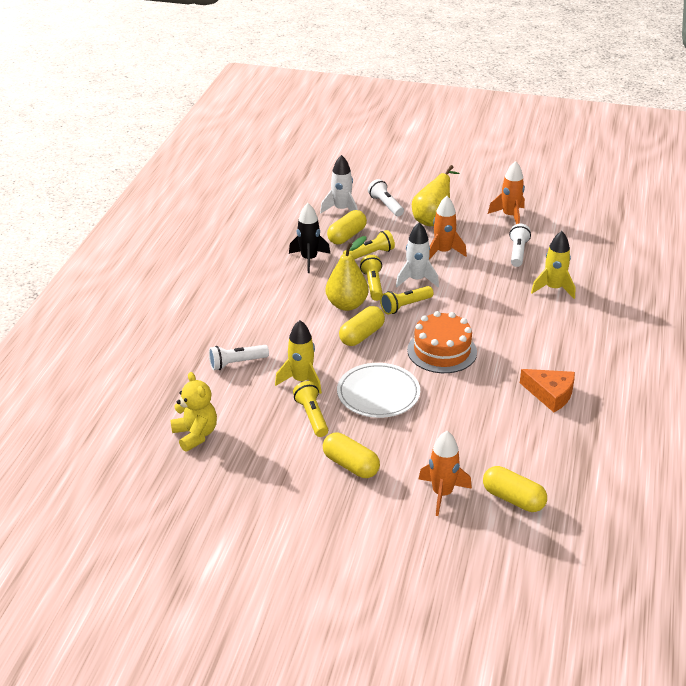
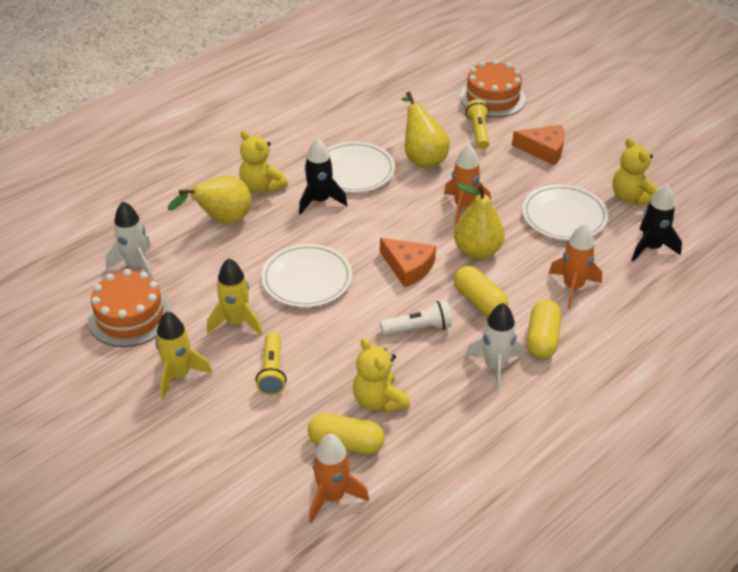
black rocket: 1 -> 2
orange cake: 1 -> 2
orange cheese: 1 -> 2
white flashlight: 3 -> 1
white plate: 1 -> 3
yellow capsule: 4 -> 3
yellow flashlight: 4 -> 2
yellow pear: 2 -> 3
yellow teddy bear: 1 -> 3

